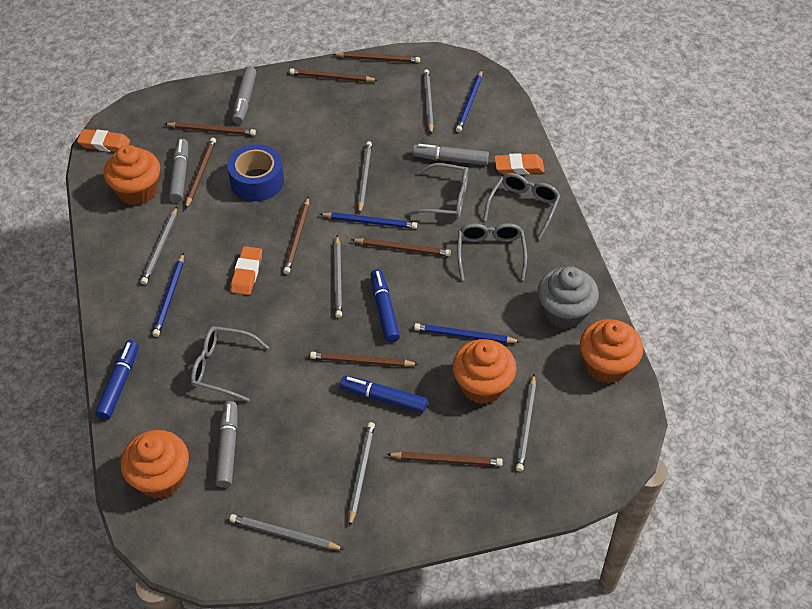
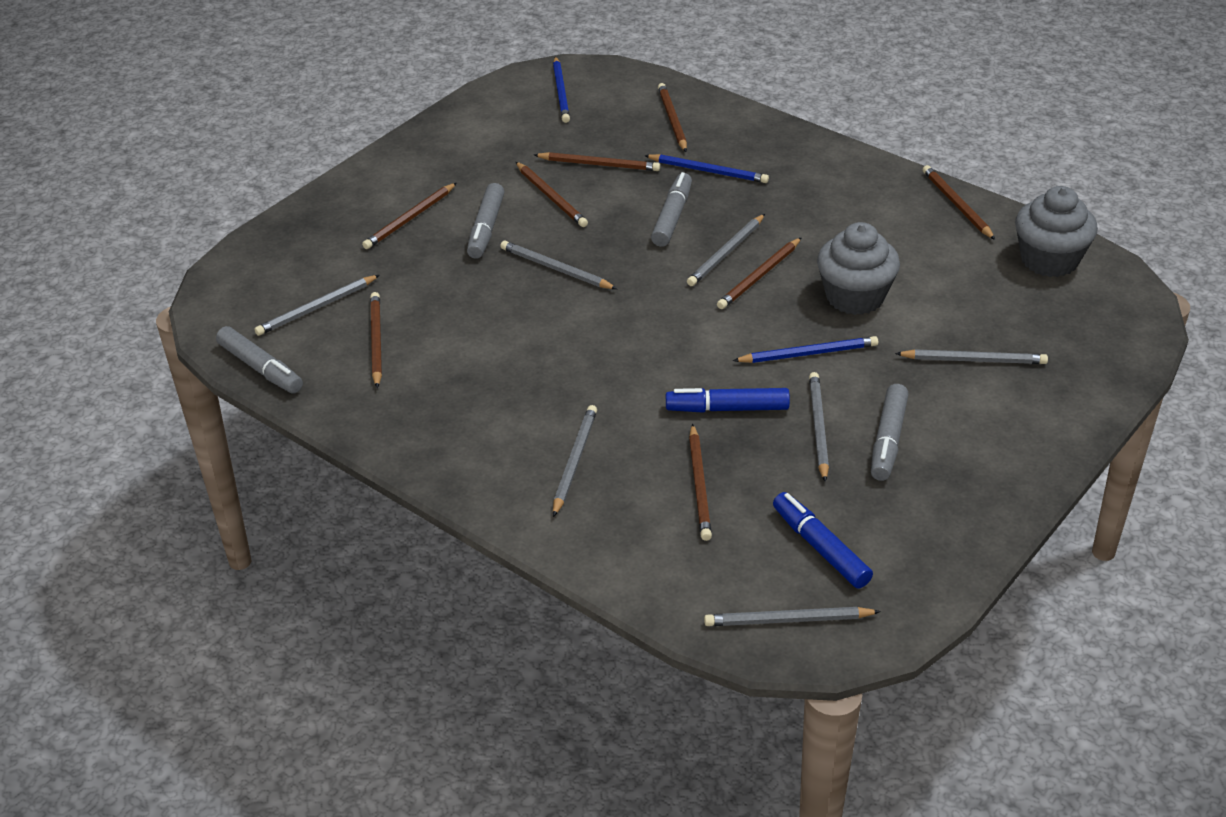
blue marker: 3 -> 2
blue pencil: 4 -> 3
blue tape: 1 -> 0
grey cupcake: 1 -> 2
grey glasses: 4 -> 0
orange cupcake: 4 -> 0
orange eraser: 3 -> 0

